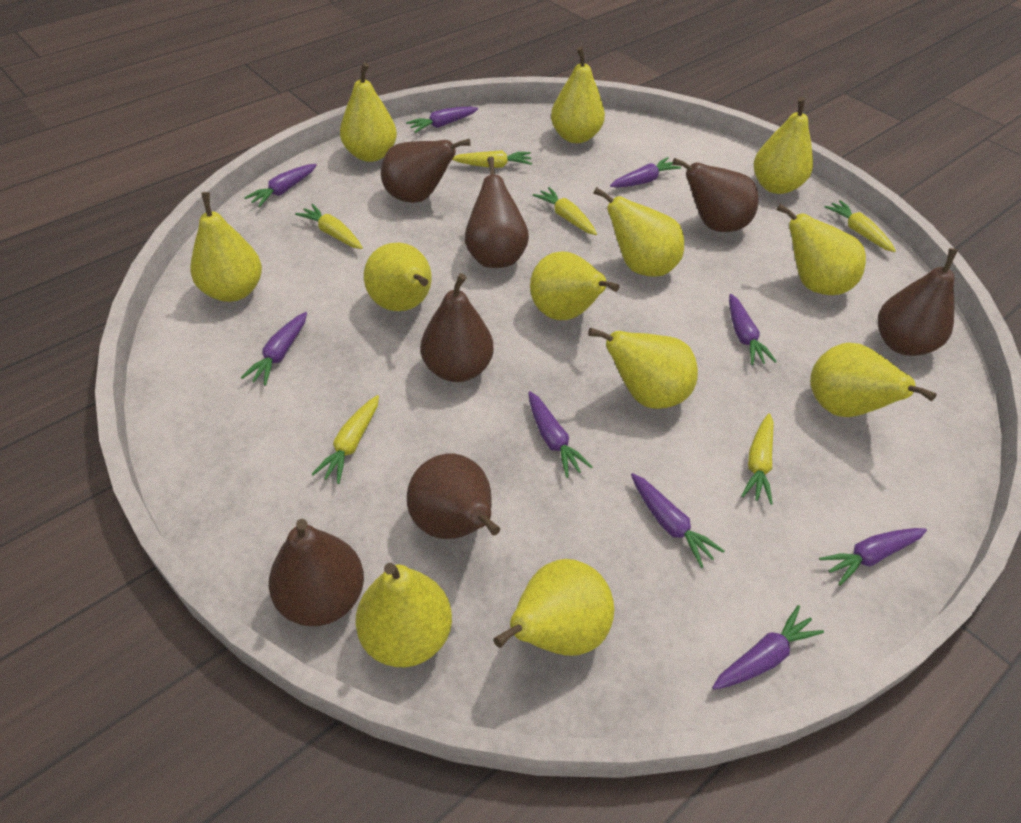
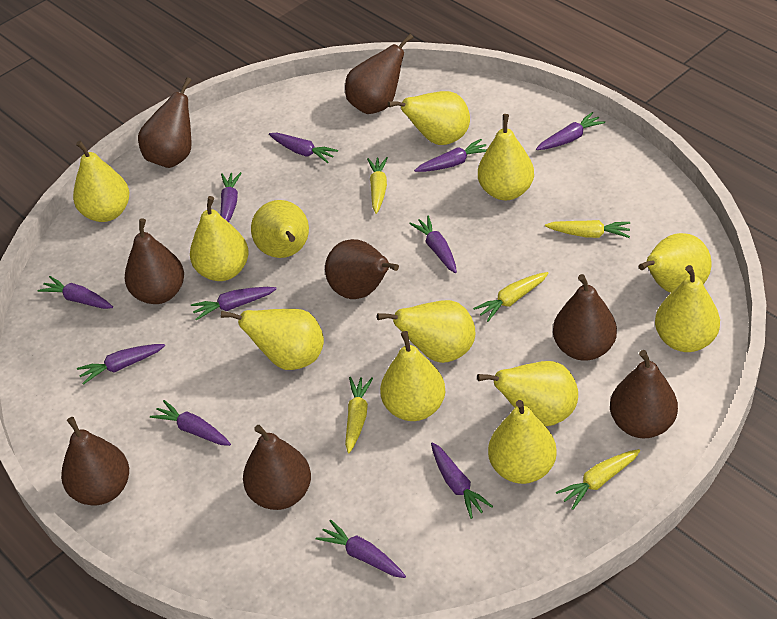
brown pear: 7 -> 8
purple carrot: 9 -> 11
yellow carrot: 6 -> 5

